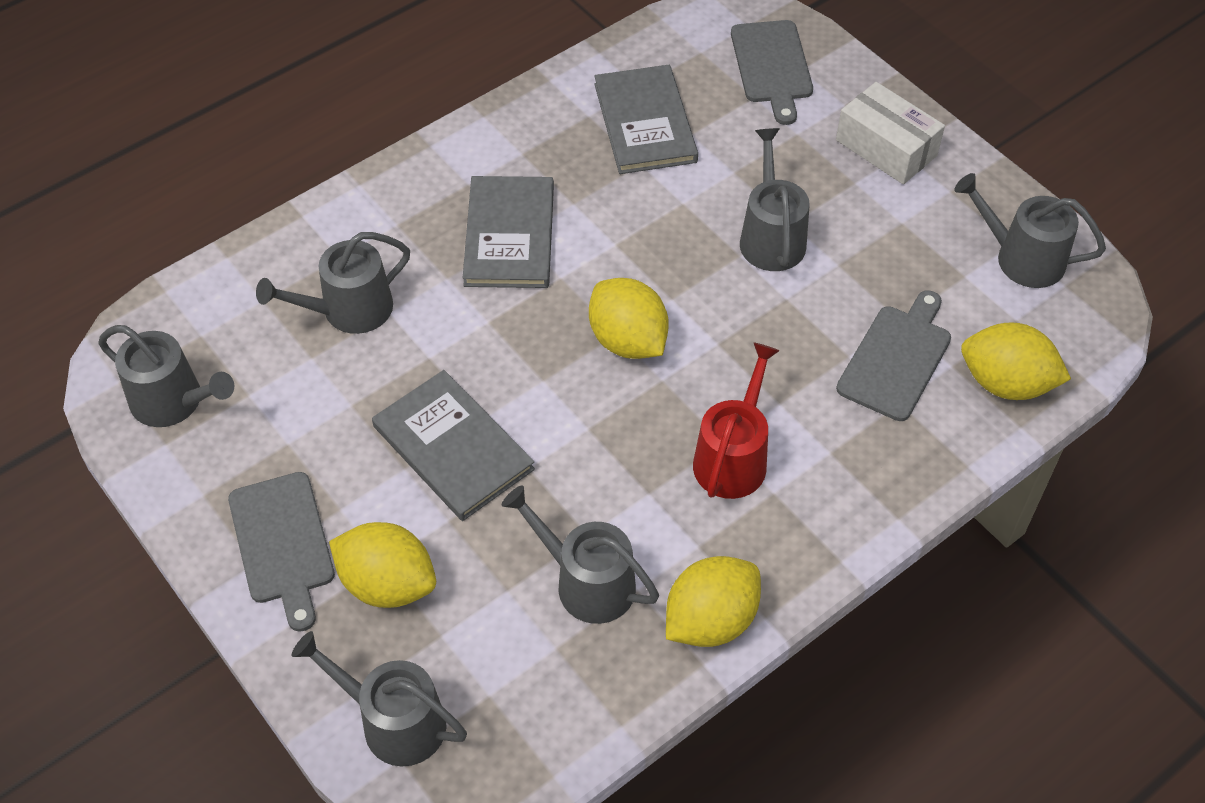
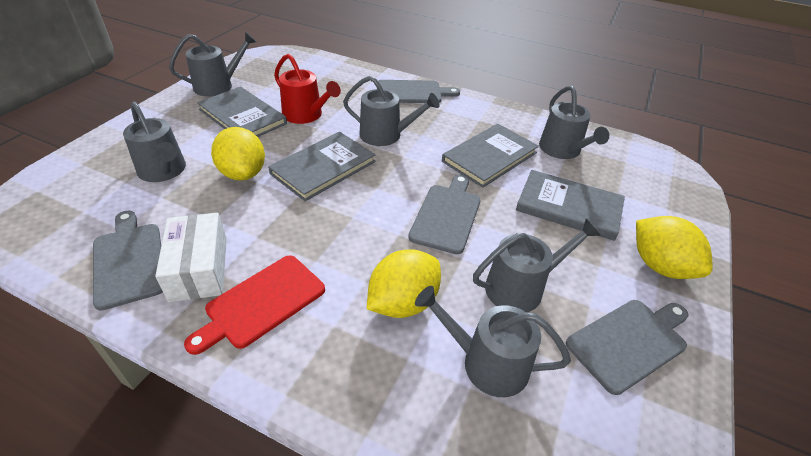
grey book: 3 -> 4
grey cutting board: 3 -> 4
red cutting board: 0 -> 1
yellow lemon: 4 -> 3

